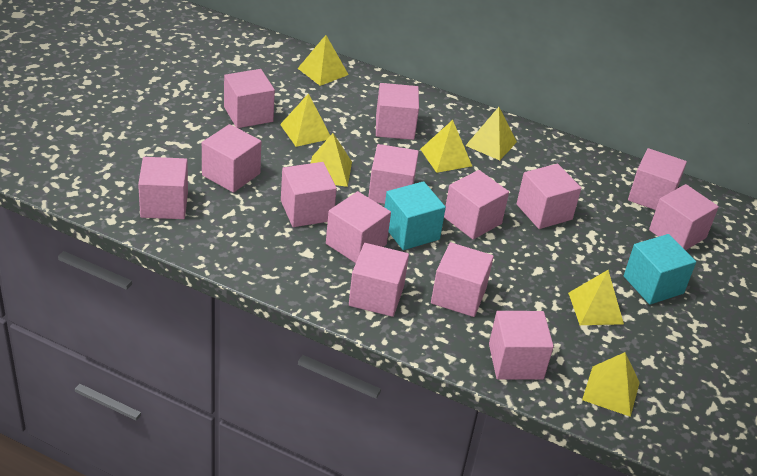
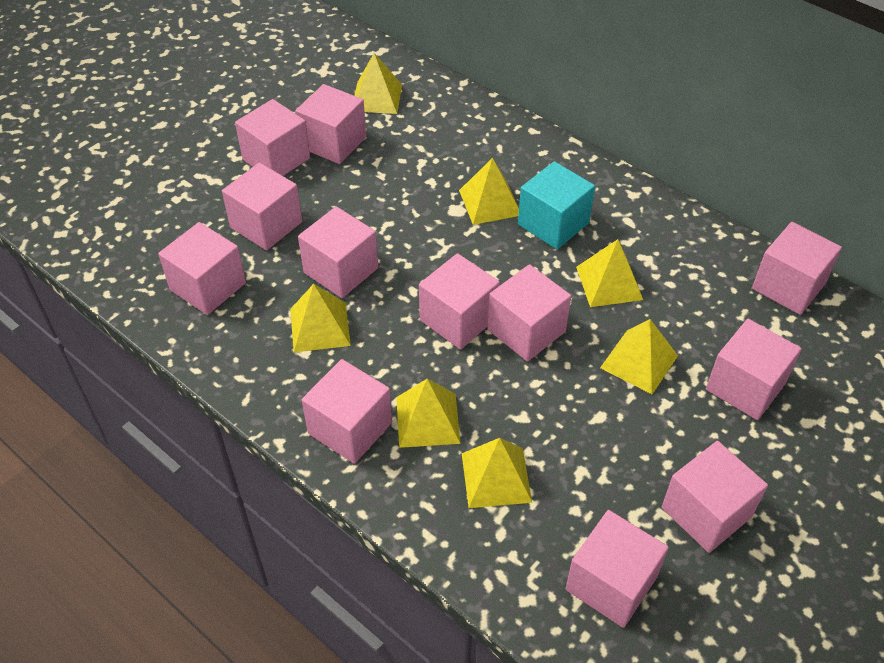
pink cube: 14 -> 12
turquoise cube: 2 -> 1

